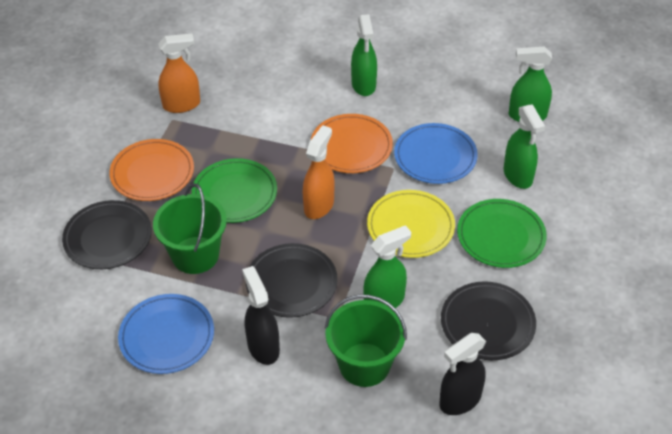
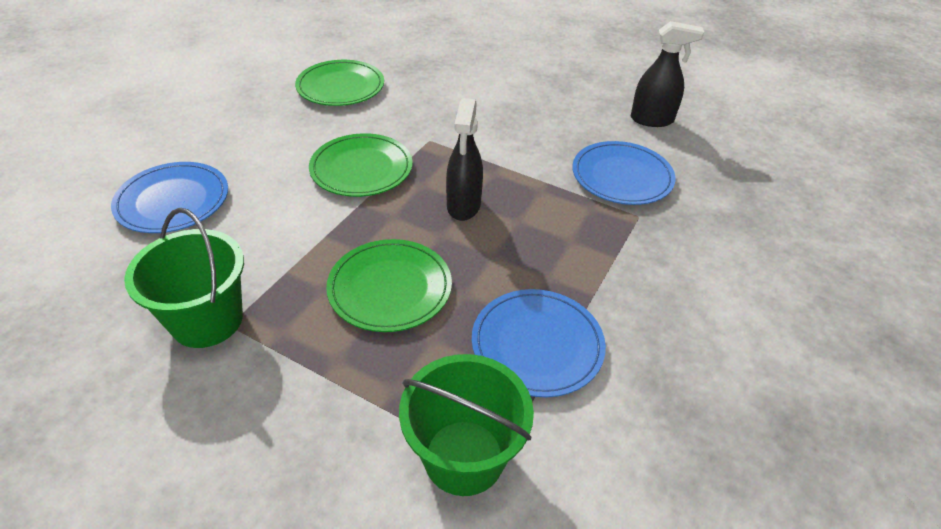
black plate: 3 -> 0
blue plate: 2 -> 3
green plate: 2 -> 3
green spray bottle: 4 -> 0
orange plate: 2 -> 0
orange spray bottle: 2 -> 0
yellow plate: 1 -> 0

